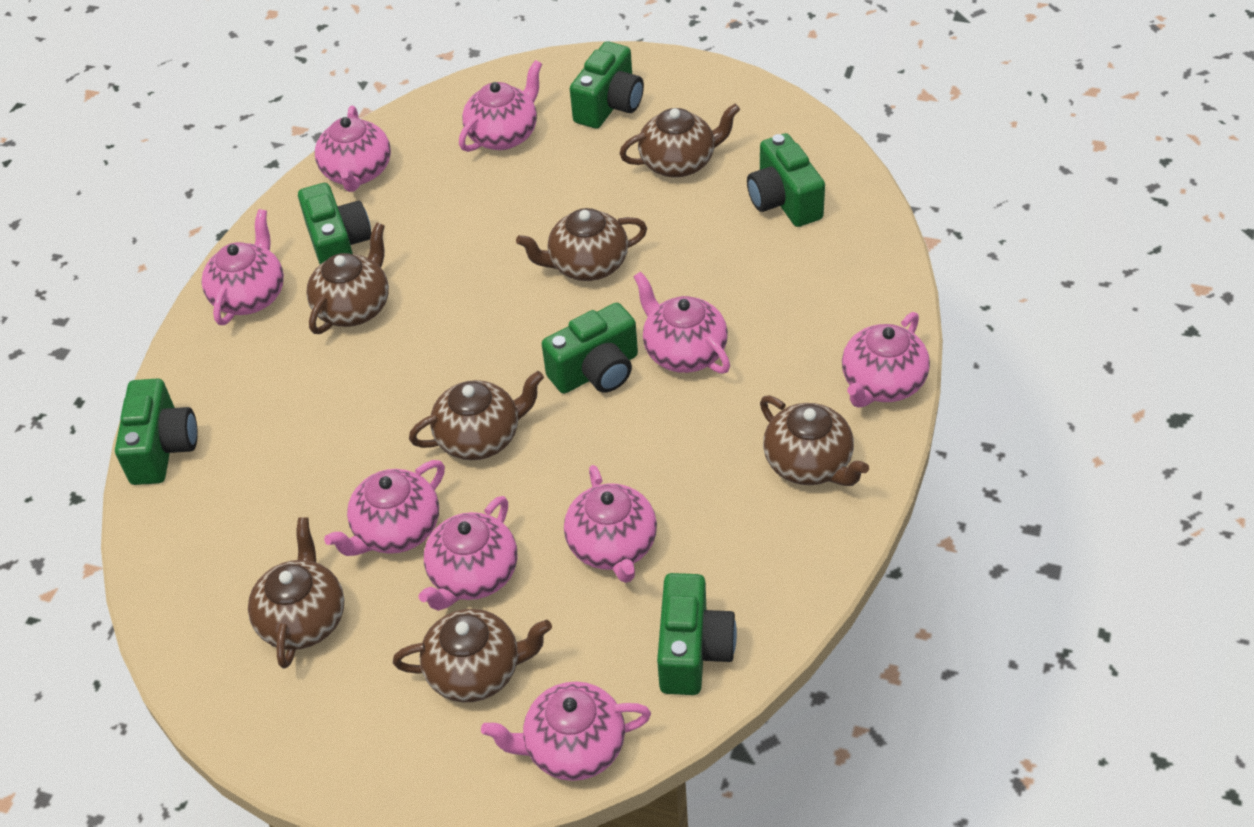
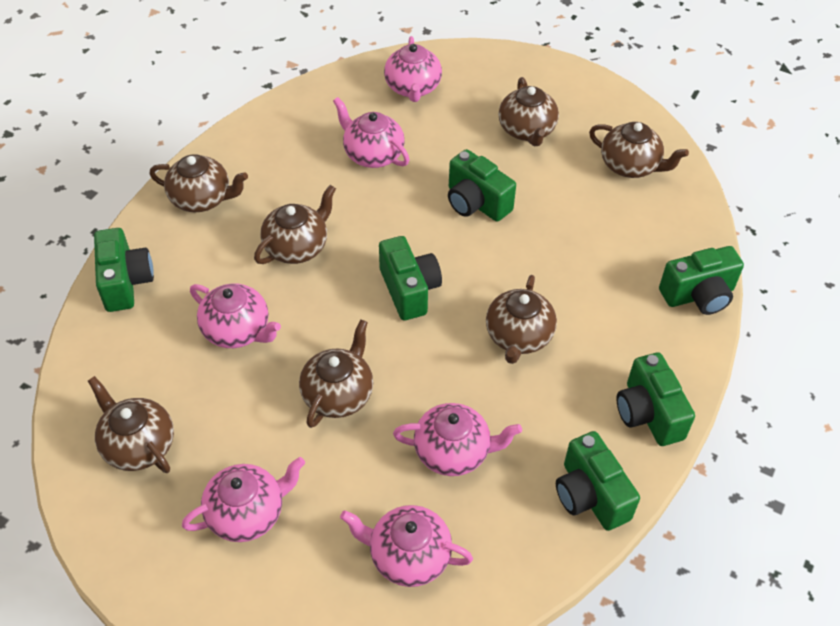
pink teapot: 9 -> 6

